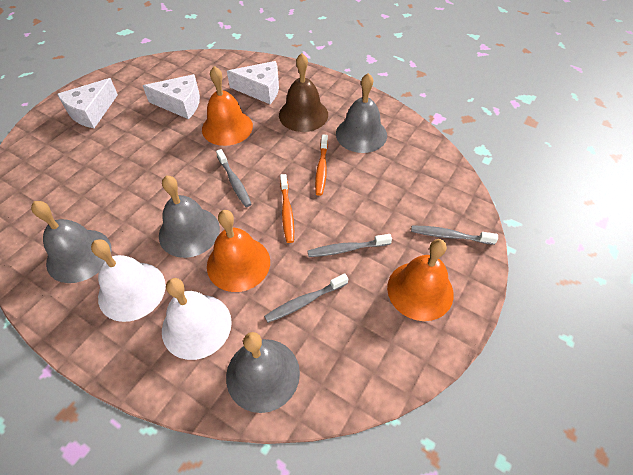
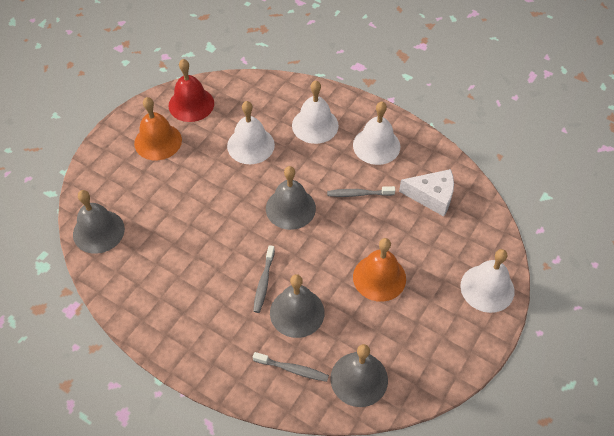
brown bell: 1 -> 0
grey toothbrush: 4 -> 3
orange bell: 3 -> 2
orange toothbrush: 2 -> 0
red bell: 0 -> 1
white bell: 2 -> 4
white cheese: 3 -> 1

